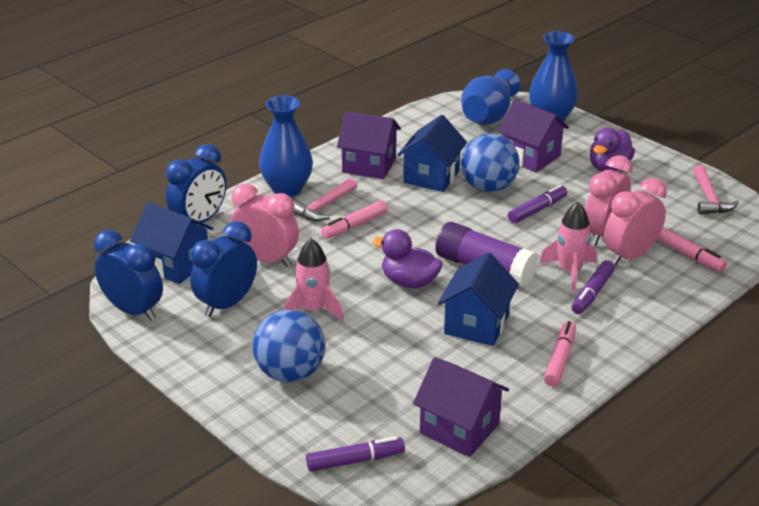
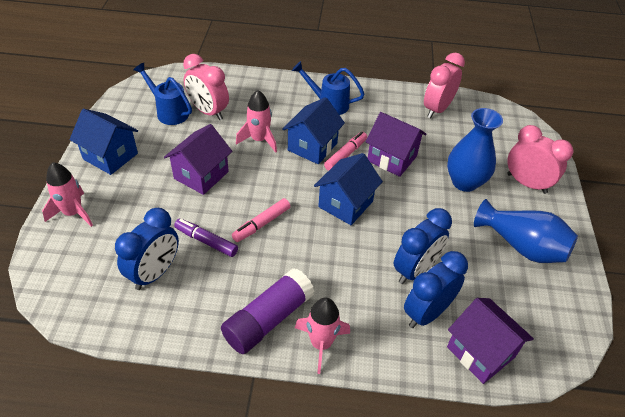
blue ball: 2 -> 0
blue vase: 3 -> 2
blue watering can: 0 -> 2
pink hammer: 2 -> 0
pink marker: 3 -> 2
pink rocket: 2 -> 3
purple duck: 2 -> 0
purple marker: 3 -> 1

